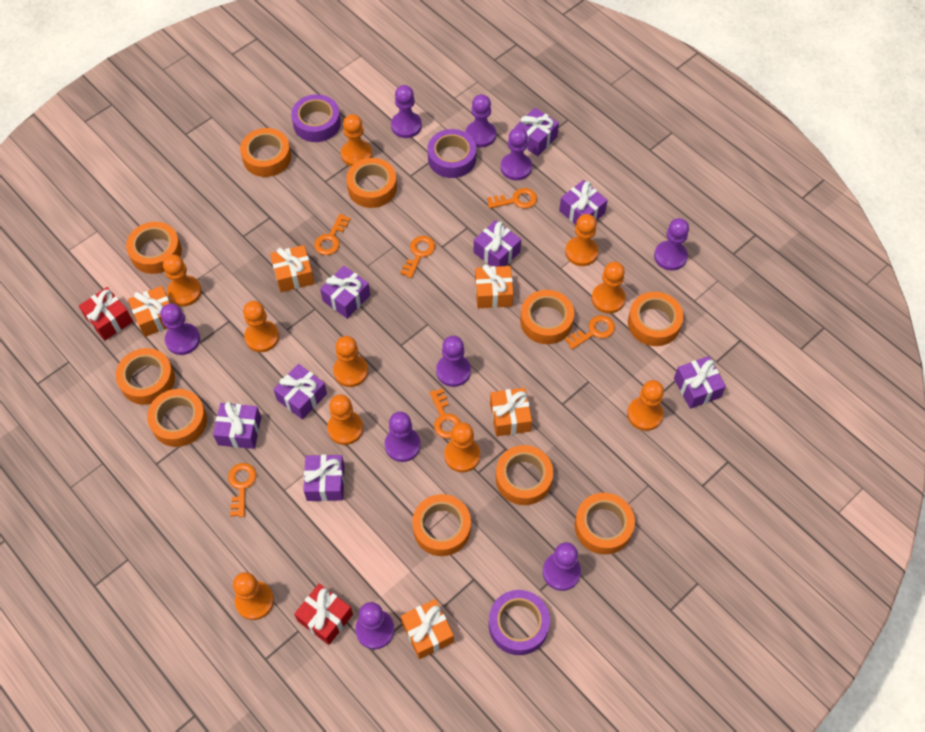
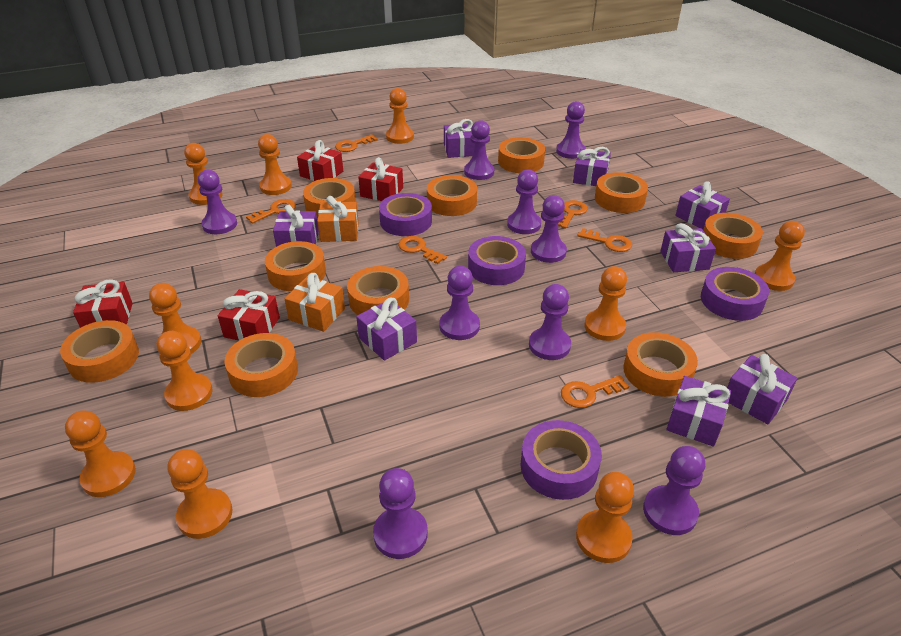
orange gift: 5 -> 2
purple tape: 3 -> 4
red gift: 2 -> 4

